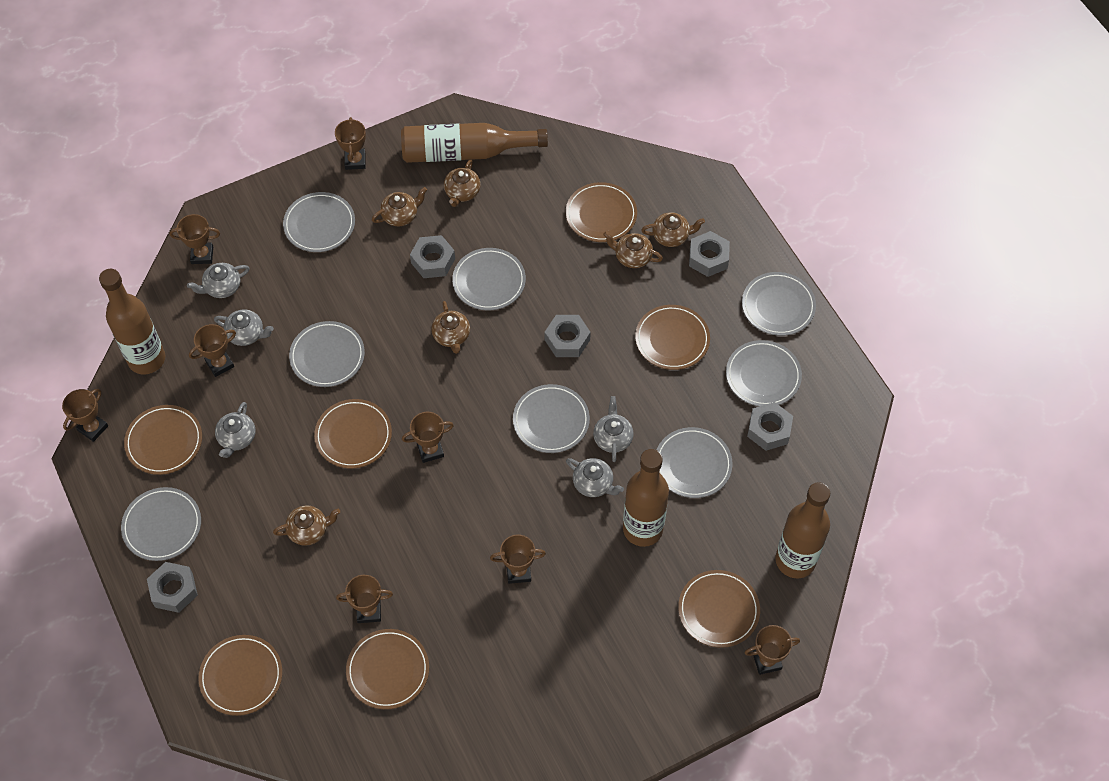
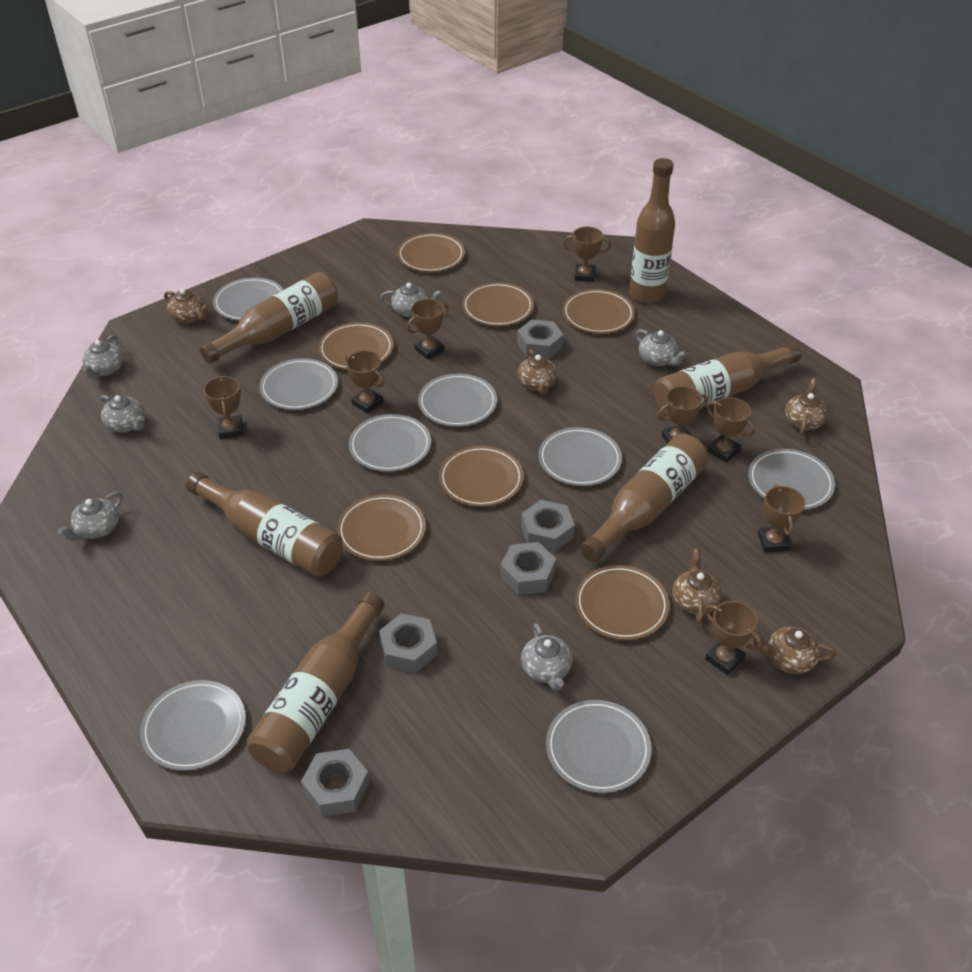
brown bottle: 4 -> 6
brown teapot: 6 -> 5
grey teapot: 5 -> 6

